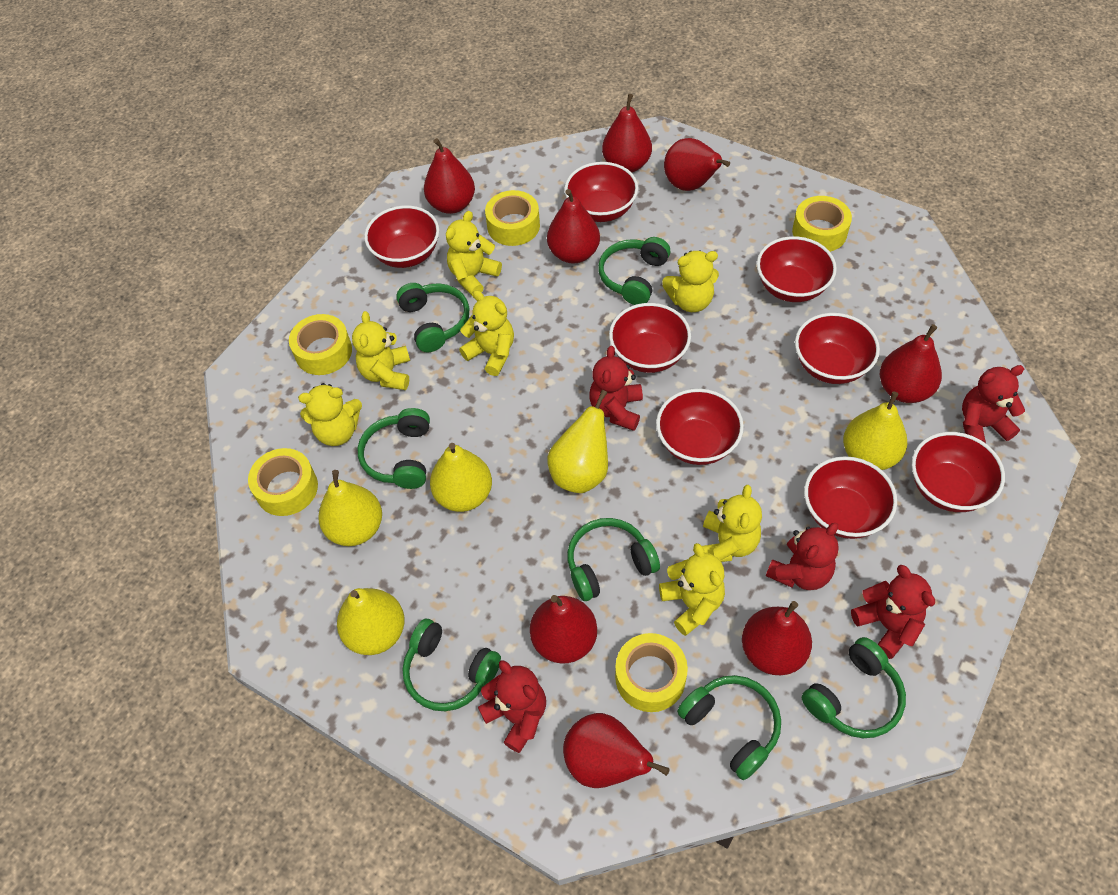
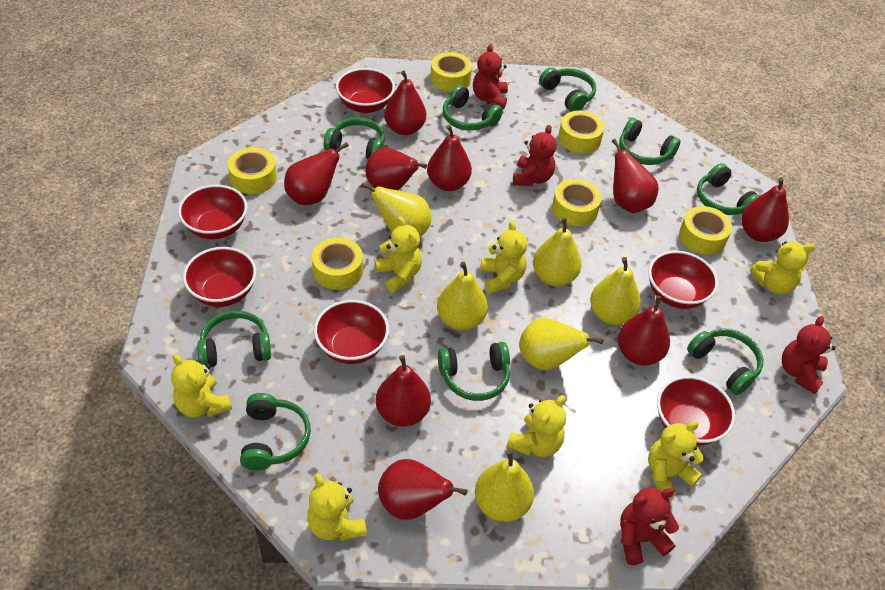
green headphones: 7 -> 9
red bowl: 8 -> 6
red pear: 8 -> 9
red teddy bear: 5 -> 4
yellow pear: 5 -> 6
yellow tape: 5 -> 6

